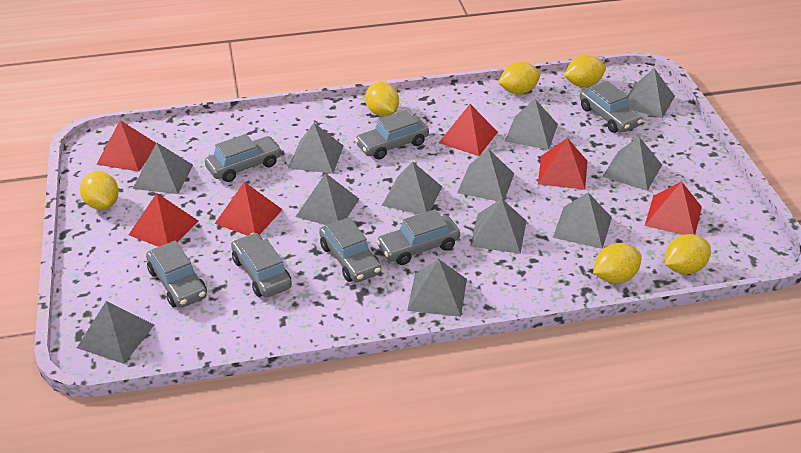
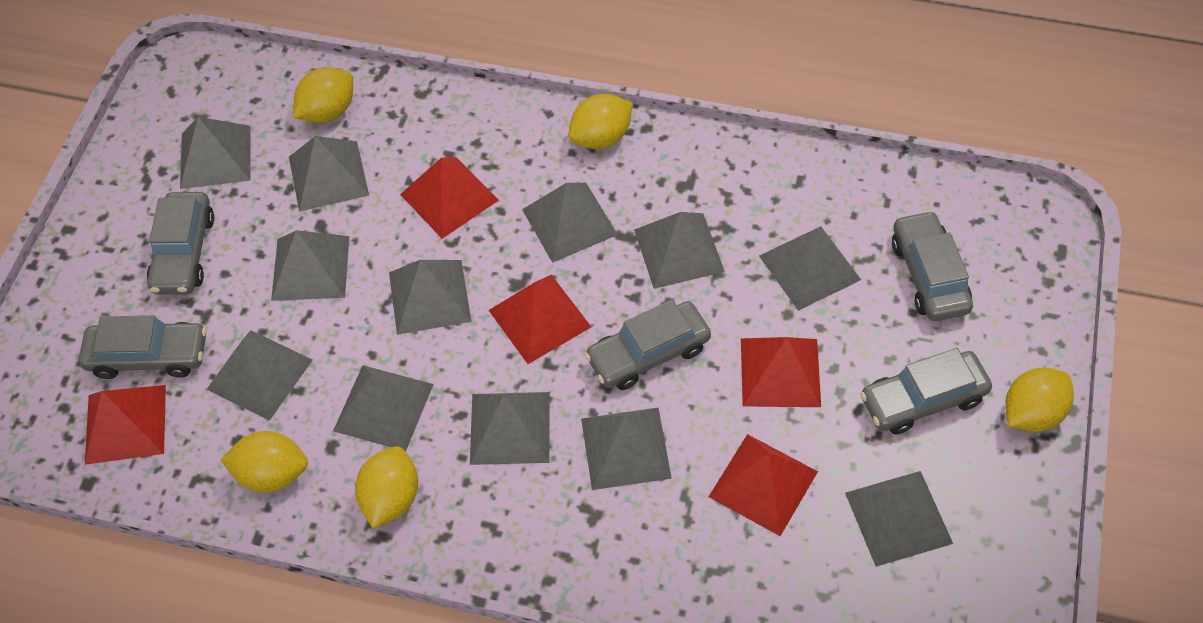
grey car: 7 -> 5
red pyramid: 6 -> 5
yellow lemon: 6 -> 5

